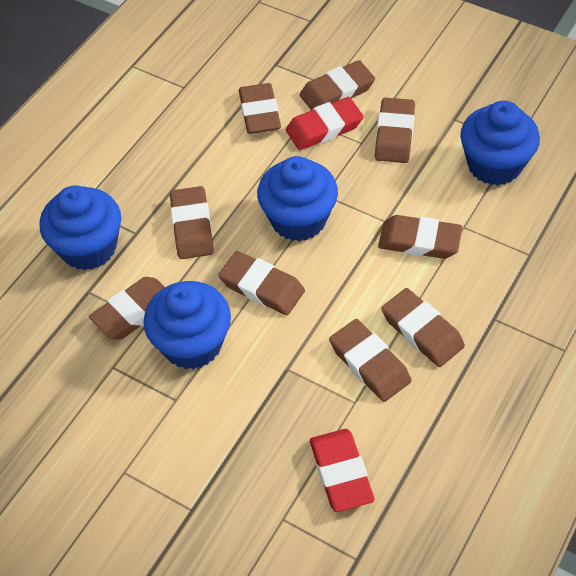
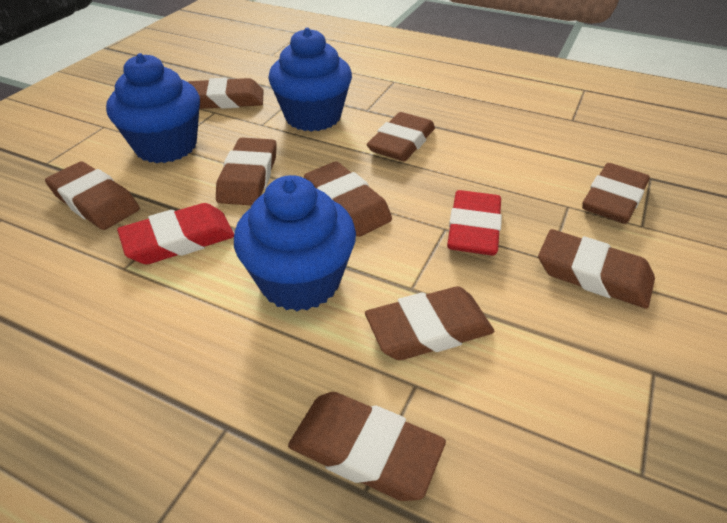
blue cupcake: 4 -> 3

